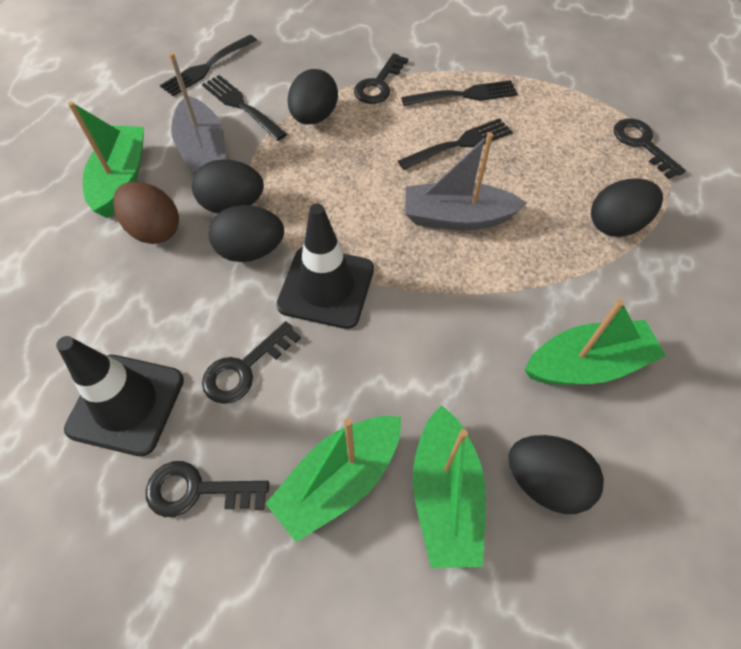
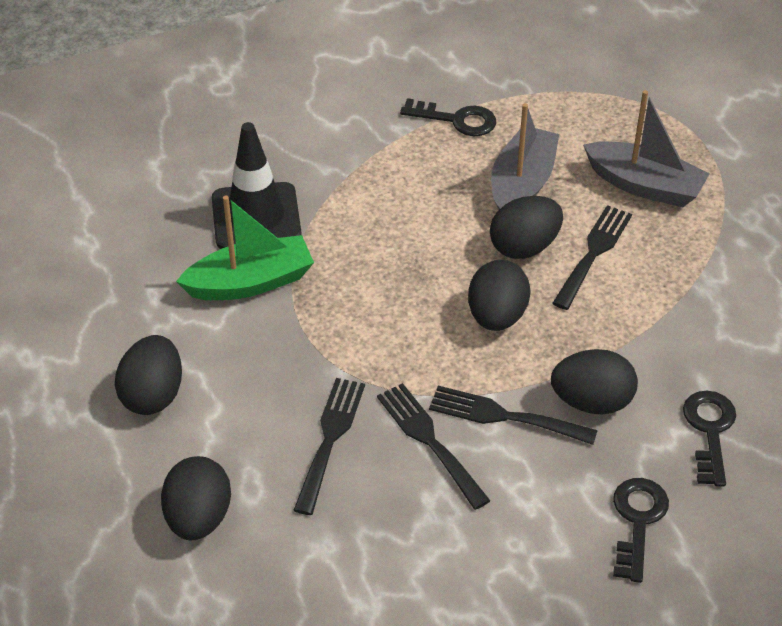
black key: 4 -> 3
black traffic cone: 2 -> 1
brown egg: 1 -> 0
green boat: 4 -> 1

